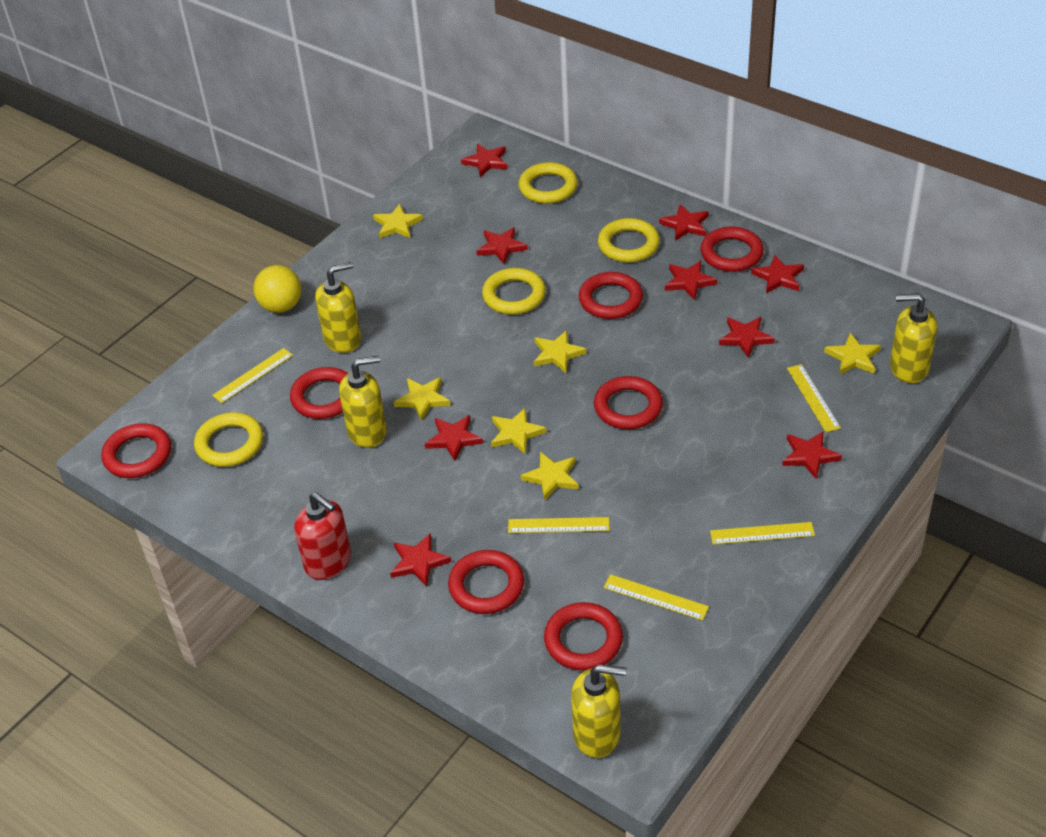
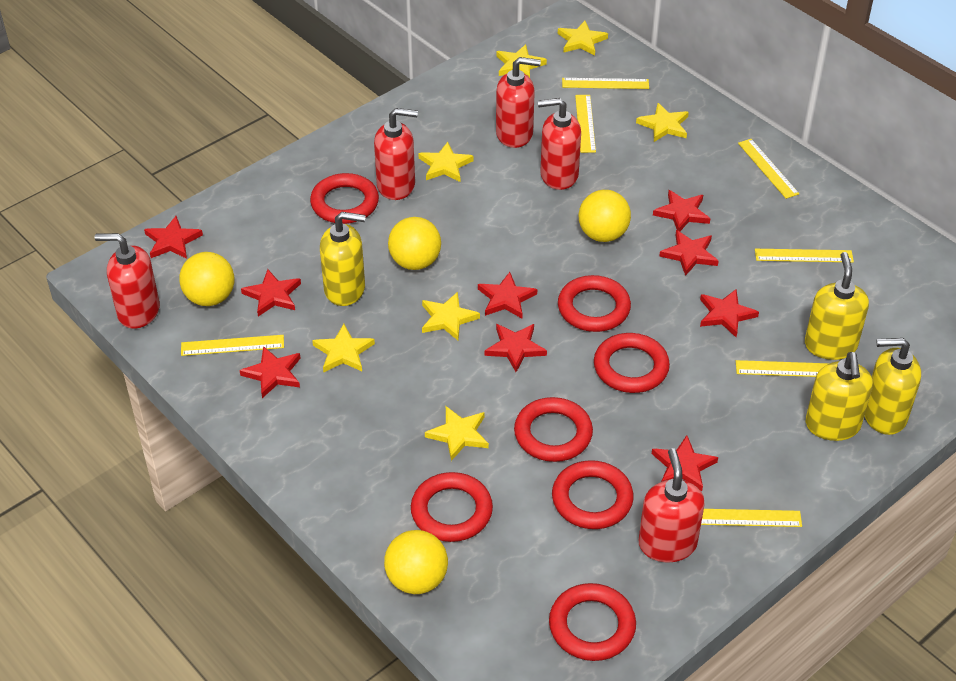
red soap dispenser: 1 -> 5
yellow ball: 1 -> 4
yellow ring: 4 -> 0
yellow ruler: 5 -> 7
yellow star: 6 -> 7

